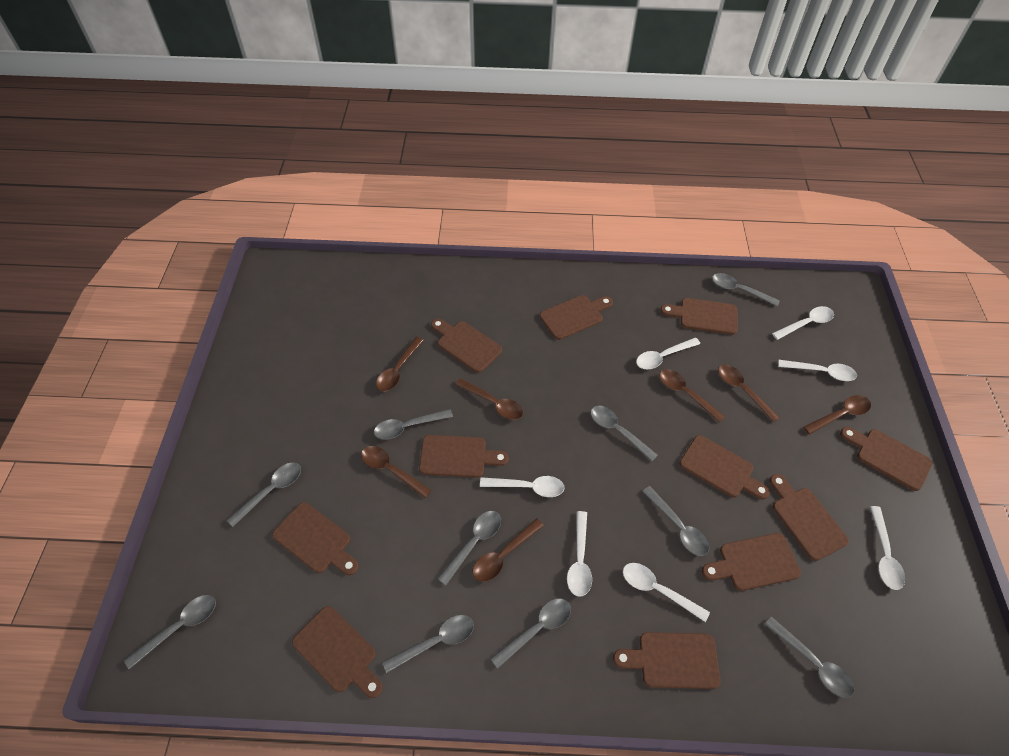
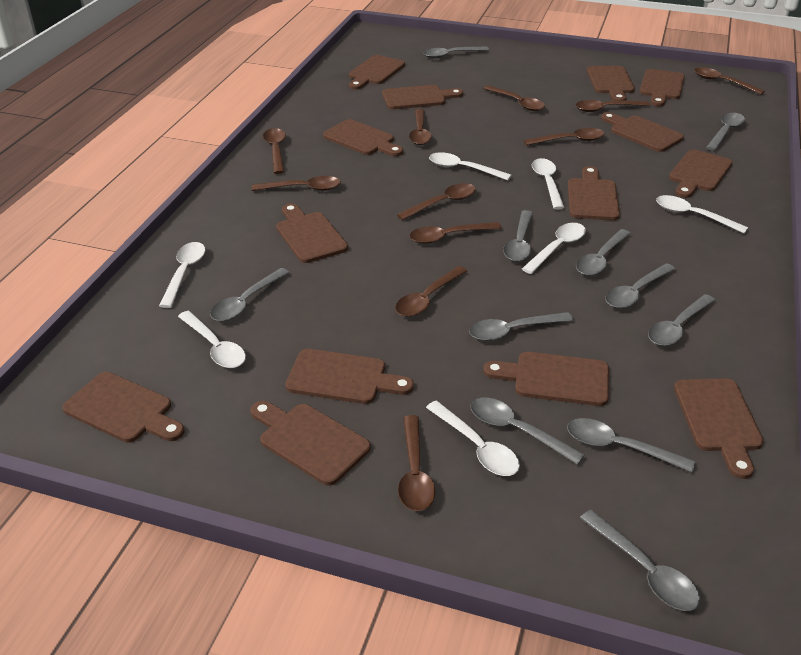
brown cutting board: 11 -> 14
brown spoon: 7 -> 11
grey spoon: 10 -> 11

